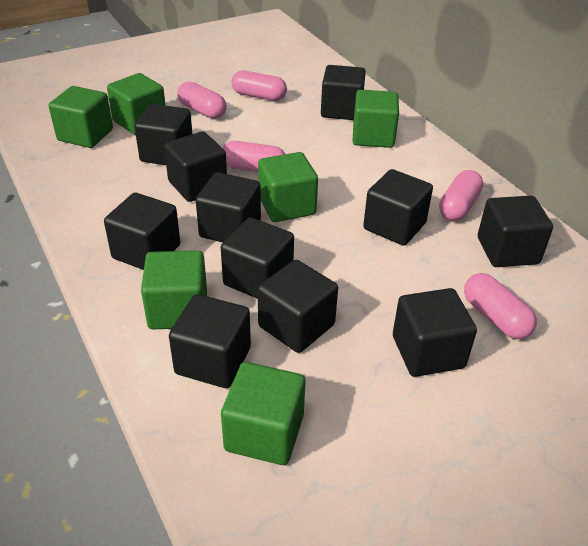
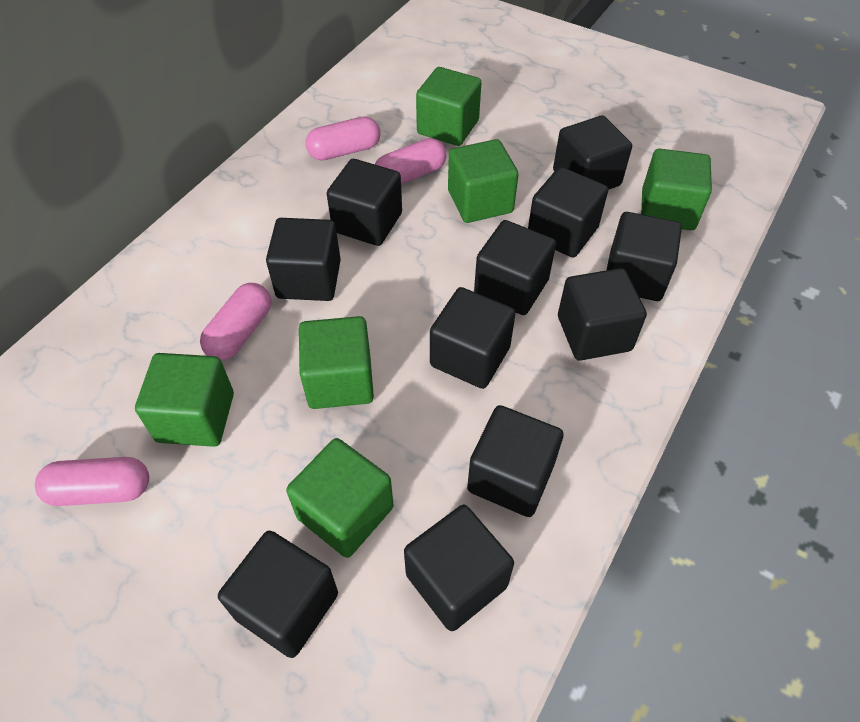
pink capsule: 5 -> 4

